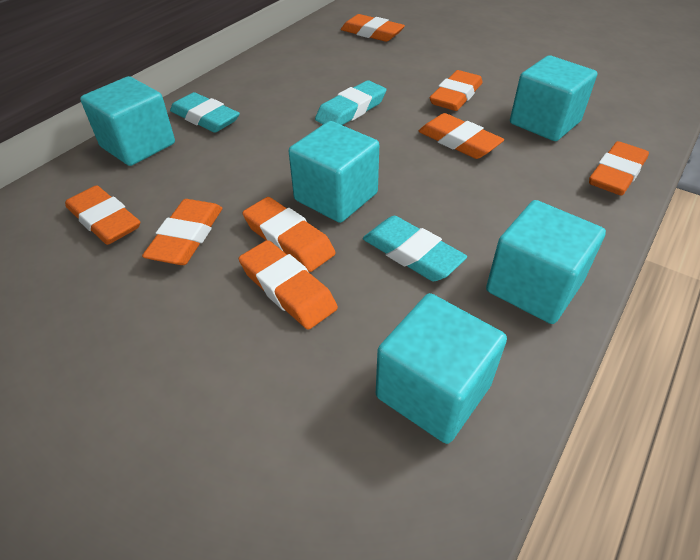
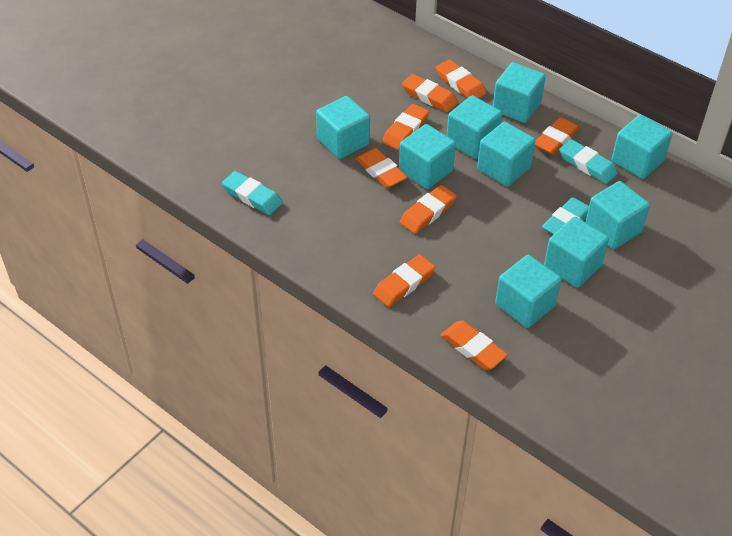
turquoise cube: 5 -> 9

